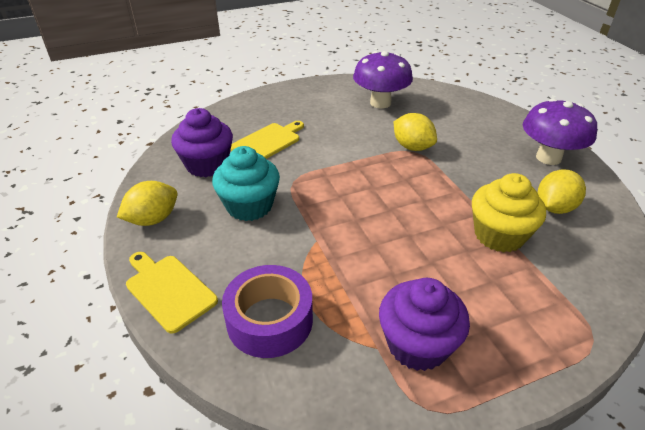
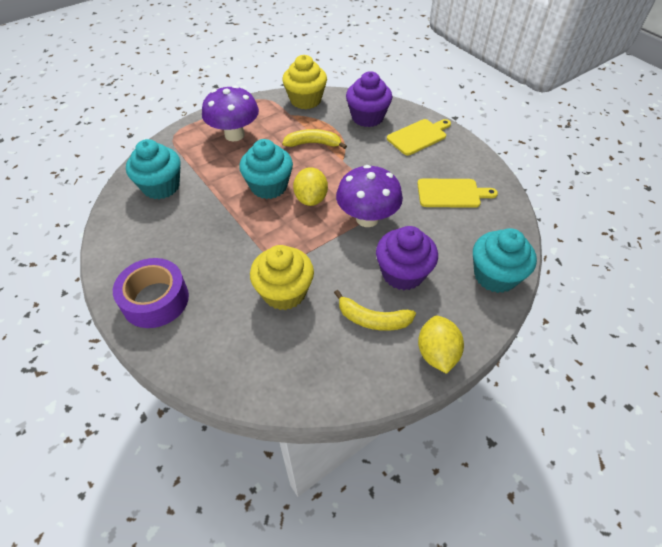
turquoise cupcake: 1 -> 3
yellow banana: 0 -> 2
yellow cupcake: 1 -> 2
yellow lemon: 3 -> 2

